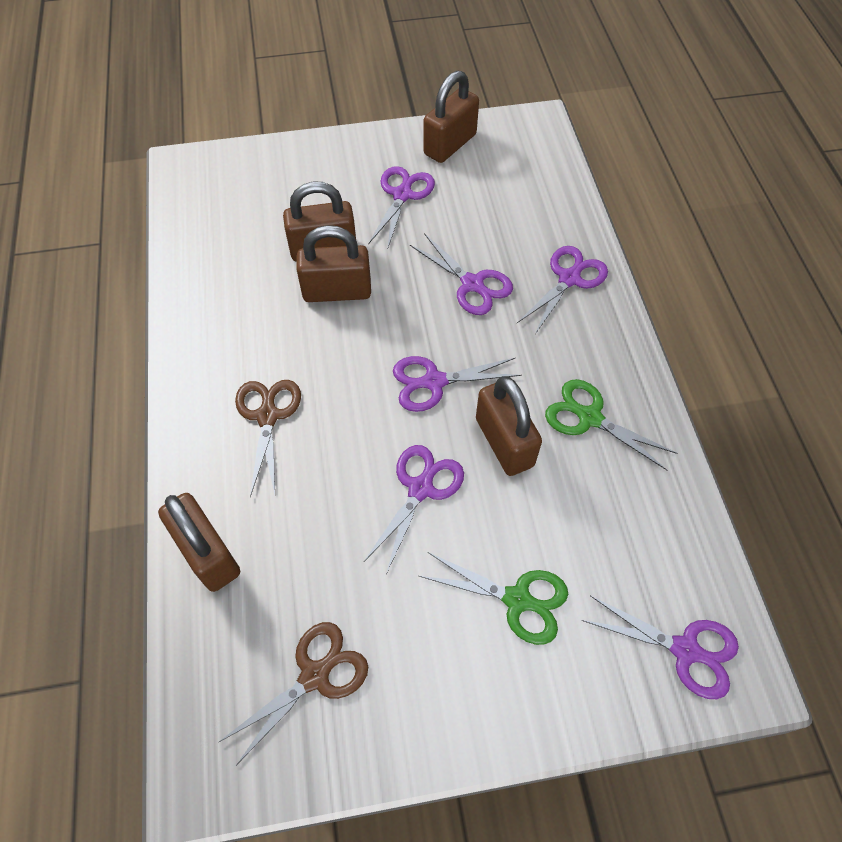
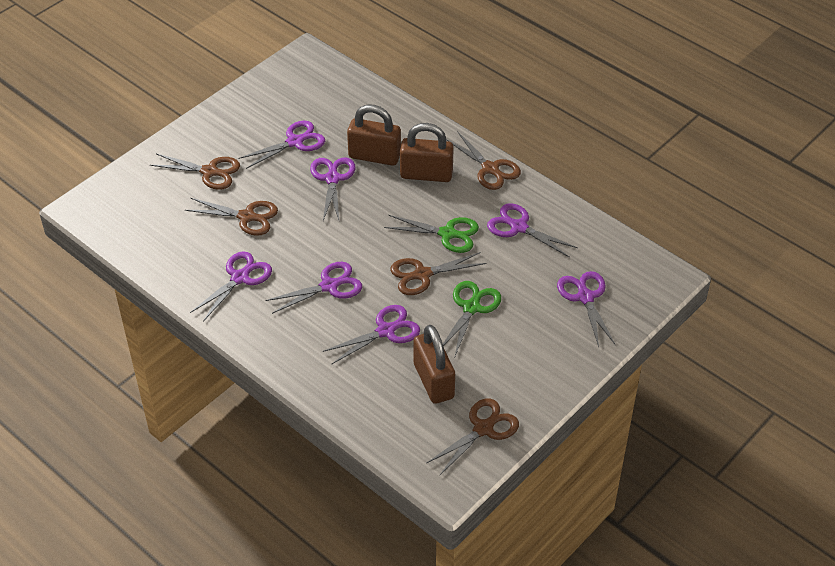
brown padlock: 5 -> 3
brown scissors: 2 -> 5
purple scissors: 6 -> 7

